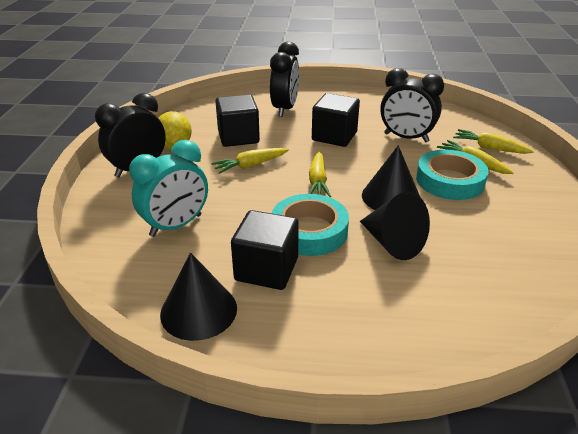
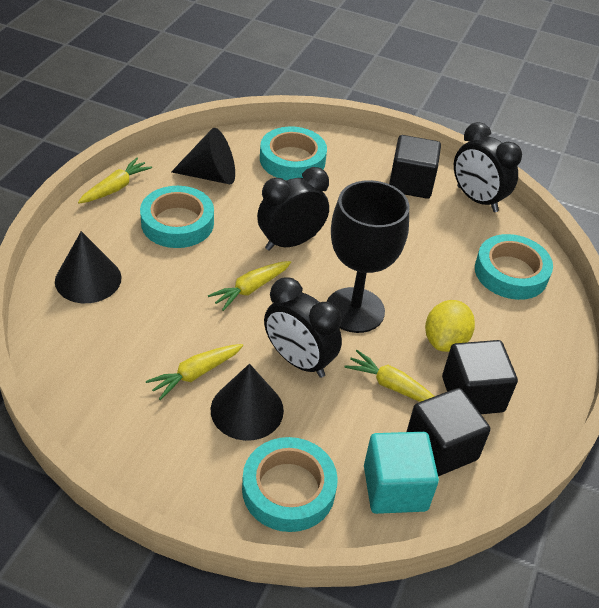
black goblet: 0 -> 1
turquoise clock: 1 -> 0
turquoise cube: 0 -> 1
turquoise tape: 2 -> 4

